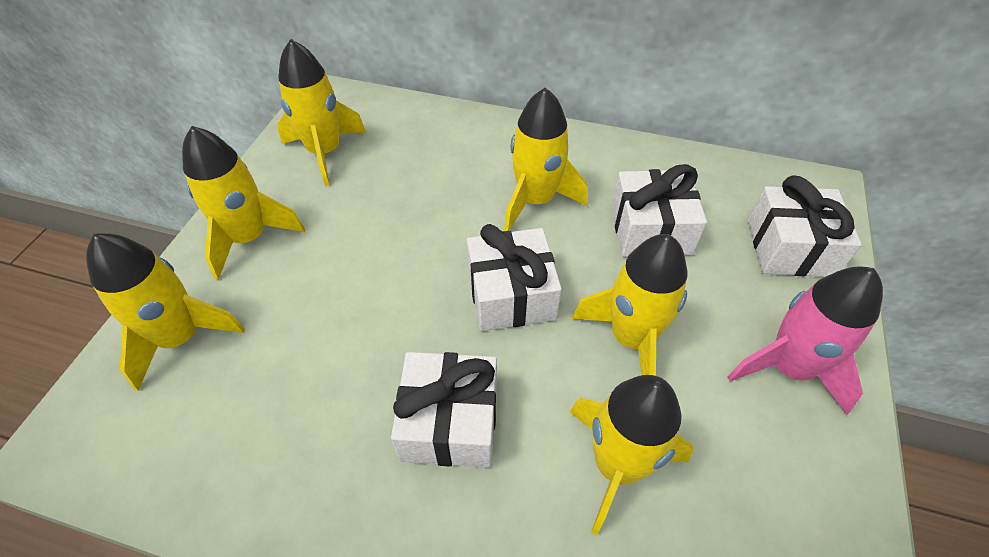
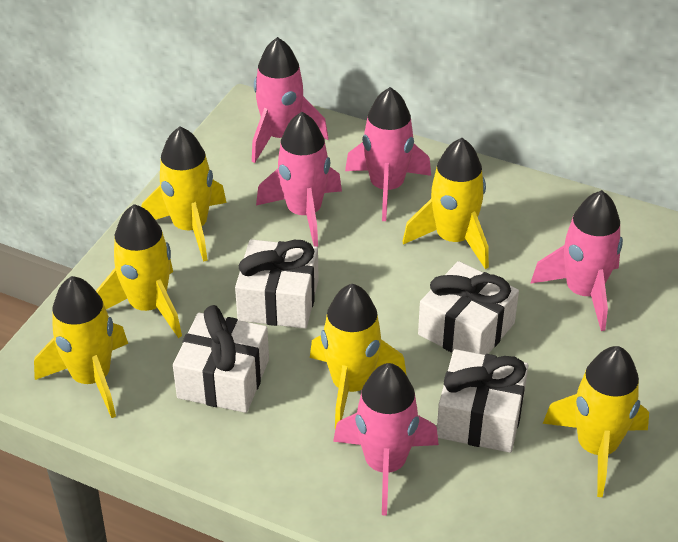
pink rocket: 1 -> 5

